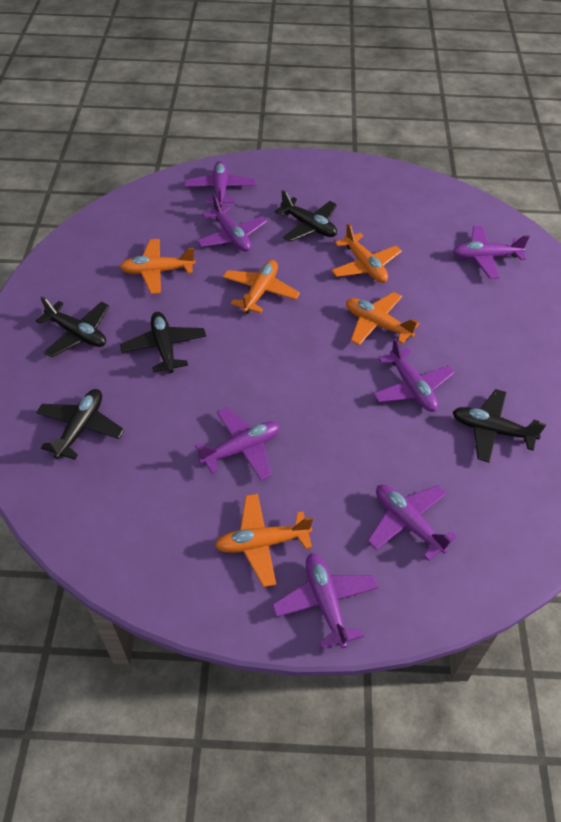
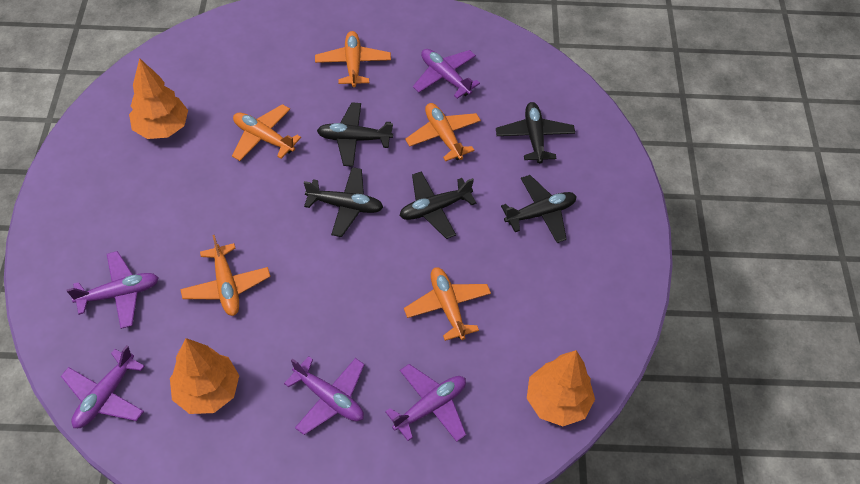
orange tree: 0 -> 3
purple plane: 7 -> 5

